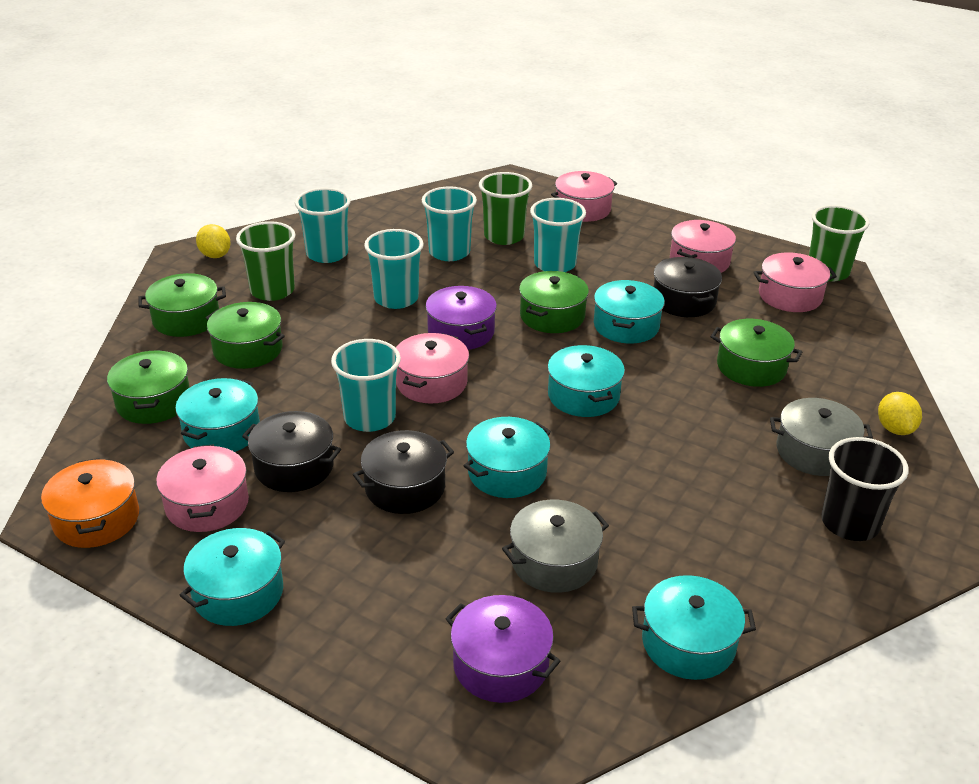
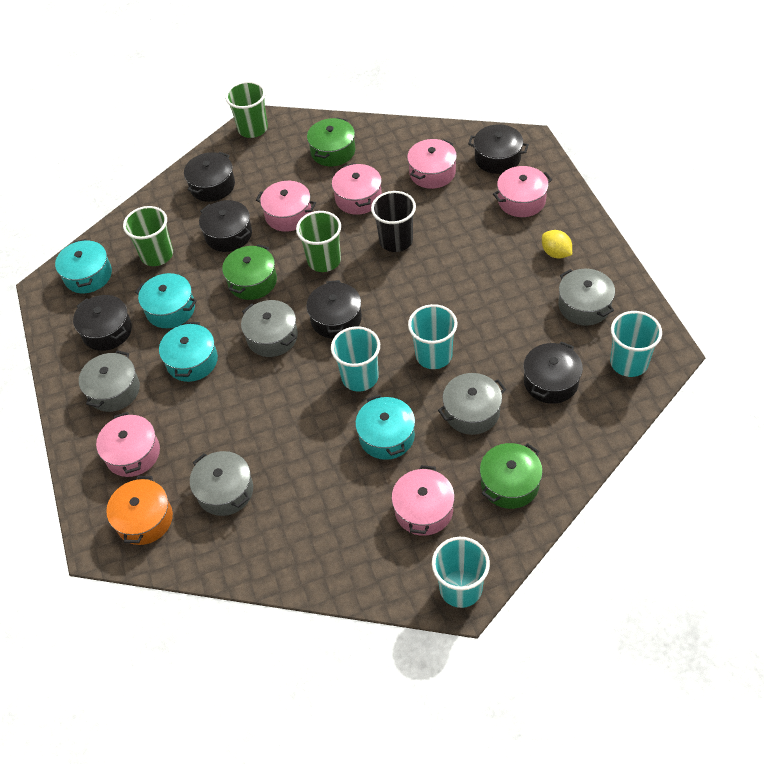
black pot: 3 -> 6
green pot: 5 -> 3
grey pot: 2 -> 5
pink pot: 5 -> 6
purple pot: 2 -> 0
turquoise cup: 5 -> 4
turquoise pot: 6 -> 4
yellow lemon: 2 -> 1

